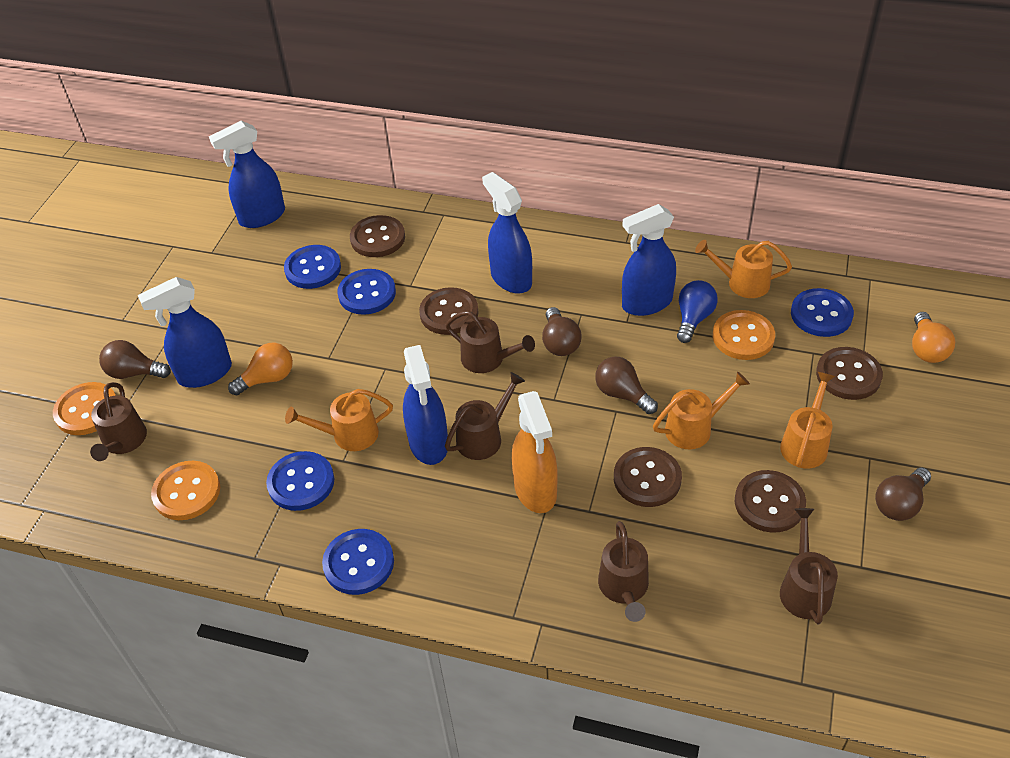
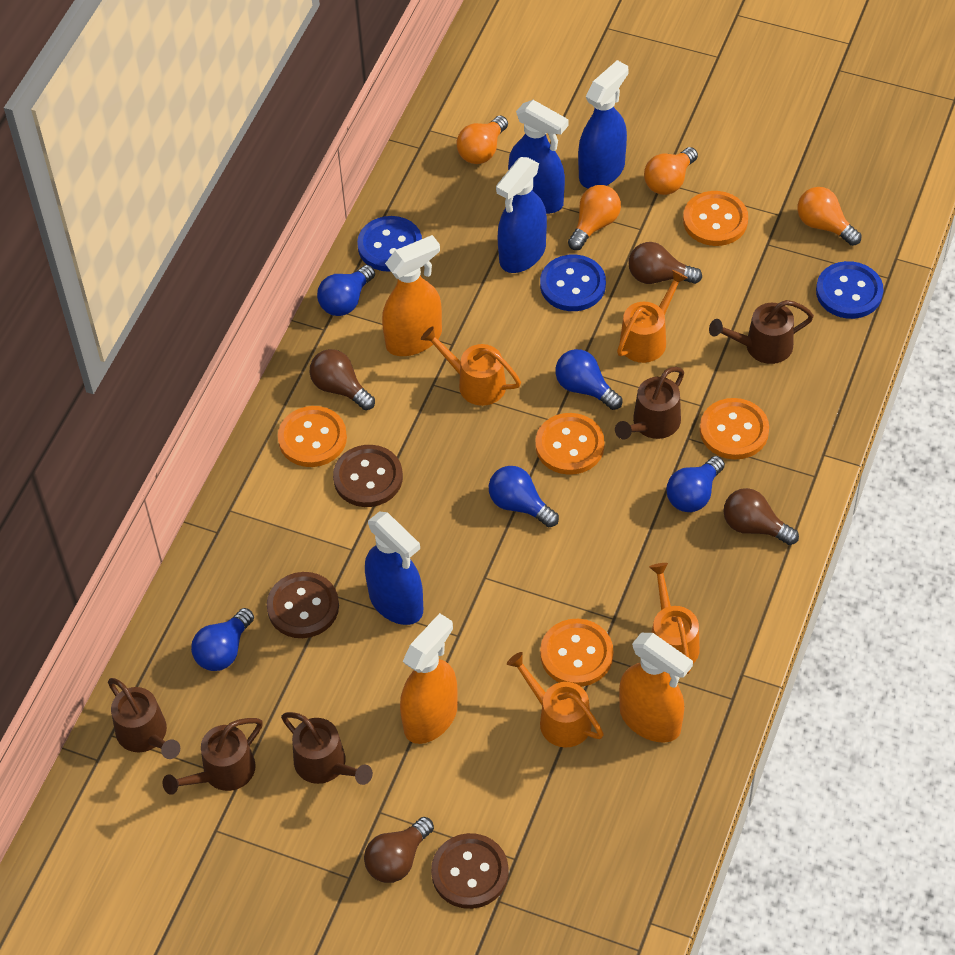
blue button: 5 -> 3
blue light bulb: 1 -> 5
blue spray bottle: 5 -> 4
brown button: 5 -> 3
orange button: 3 -> 5
orange light bulb: 2 -> 4
orange spray bottle: 1 -> 3

